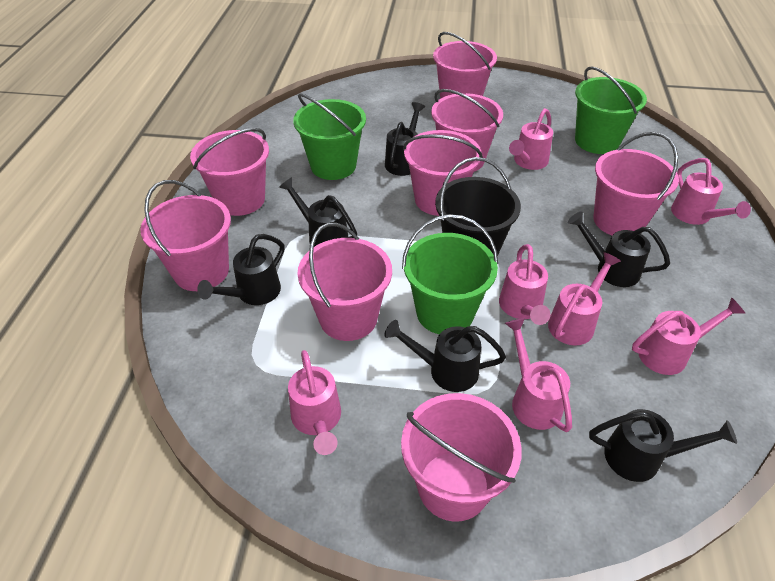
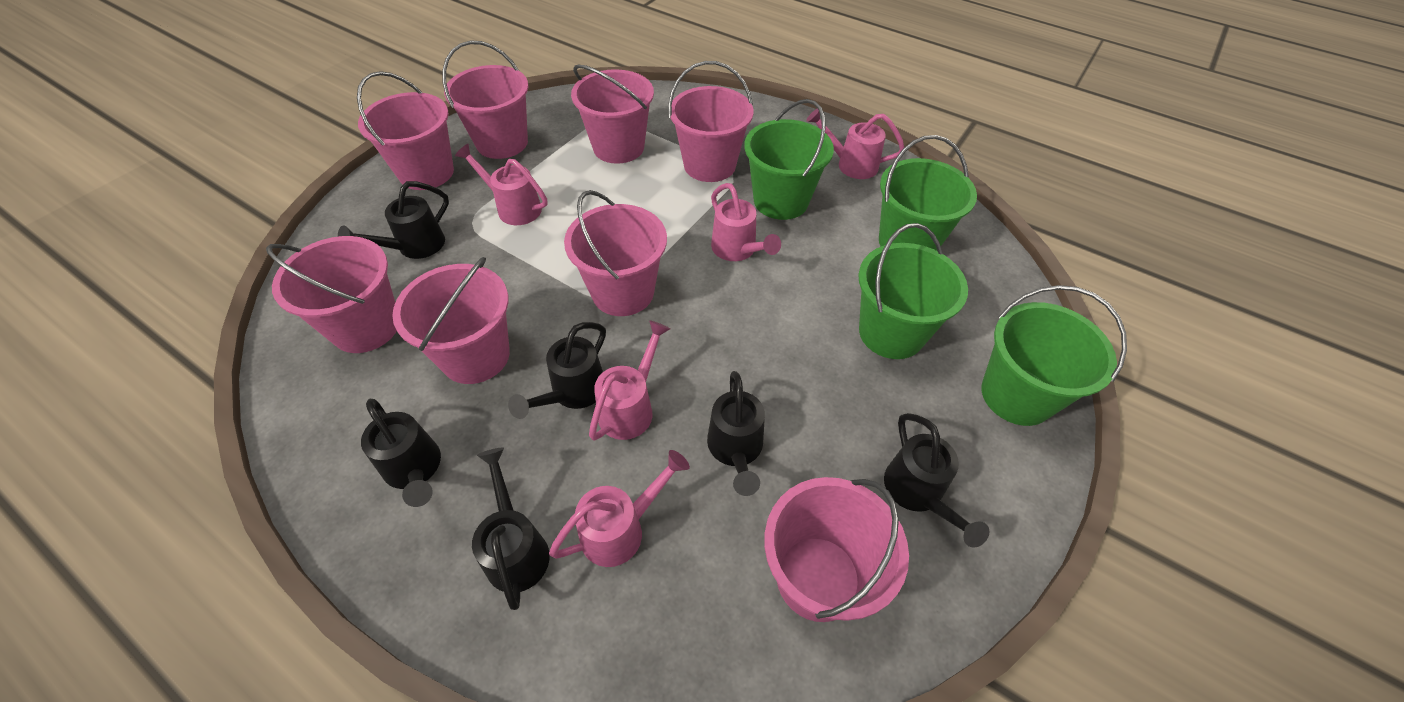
black bucket: 1 -> 0
green bucket: 3 -> 4
pink watering can: 7 -> 5

